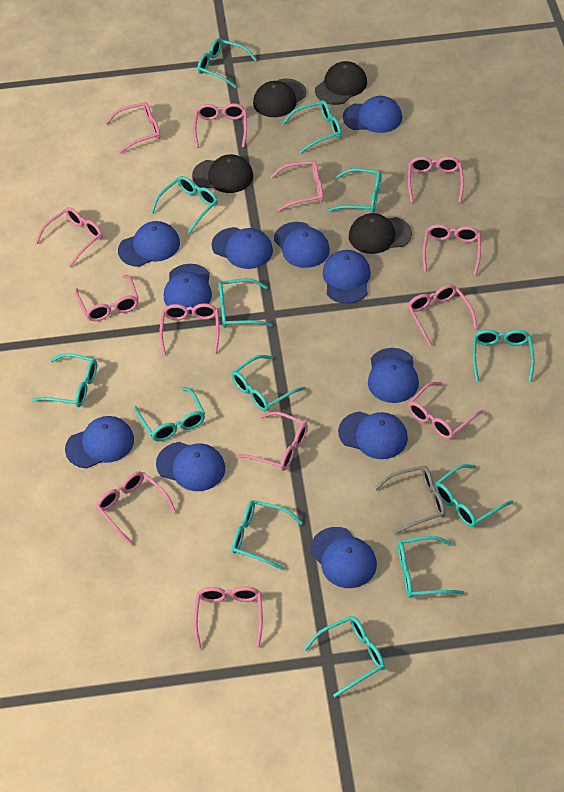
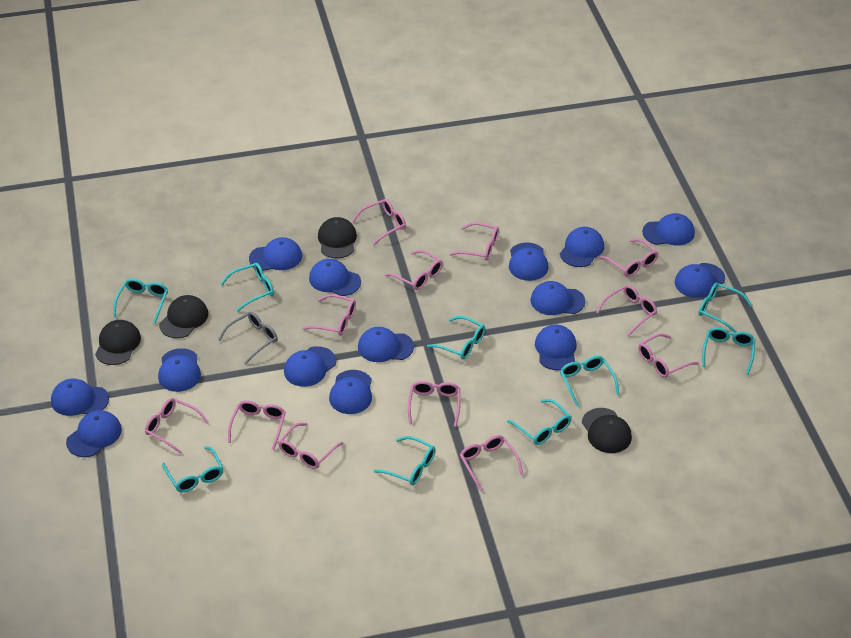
blue cap: 11 -> 14
pink glasses: 13 -> 12
turquoise glasses: 13 -> 9

